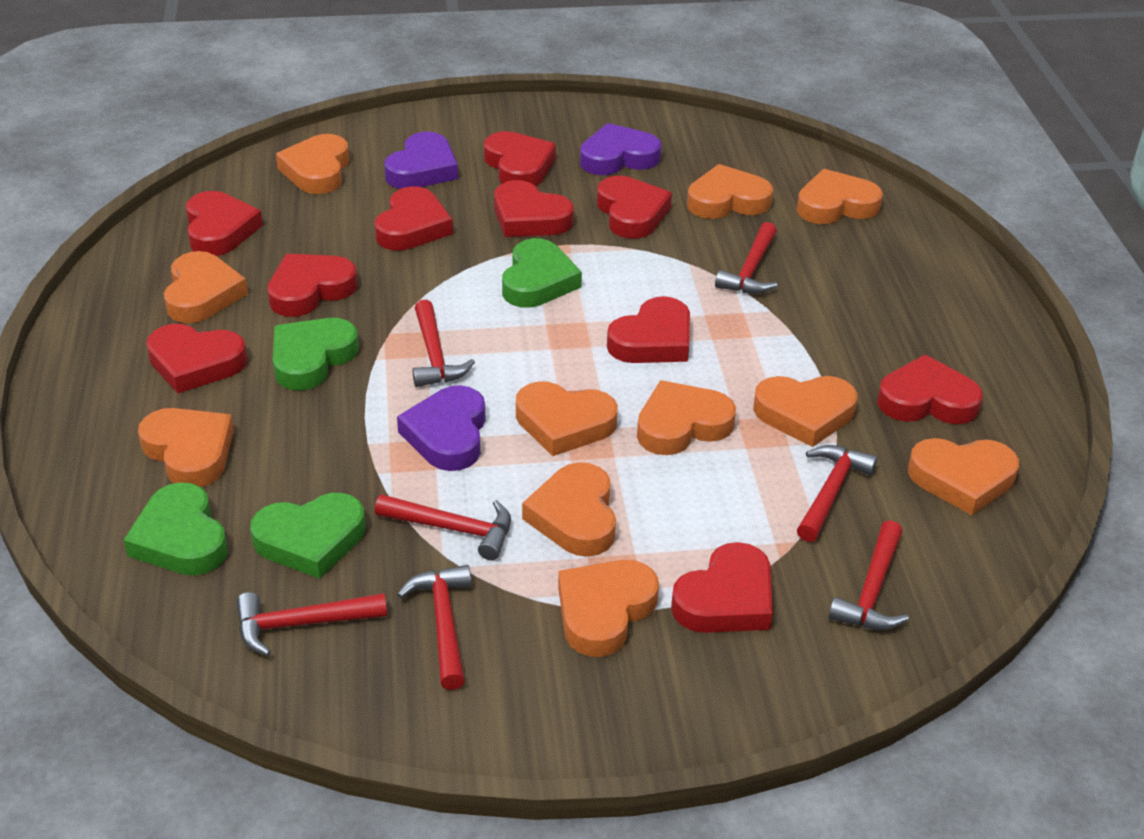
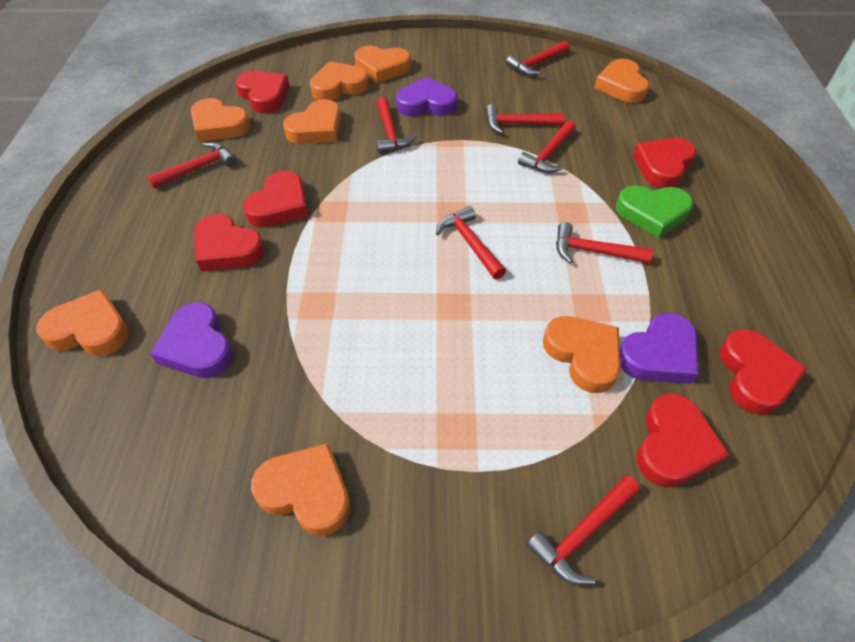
green heart: 4 -> 1
orange heart: 11 -> 8
red hammer: 7 -> 8
red heart: 10 -> 6

